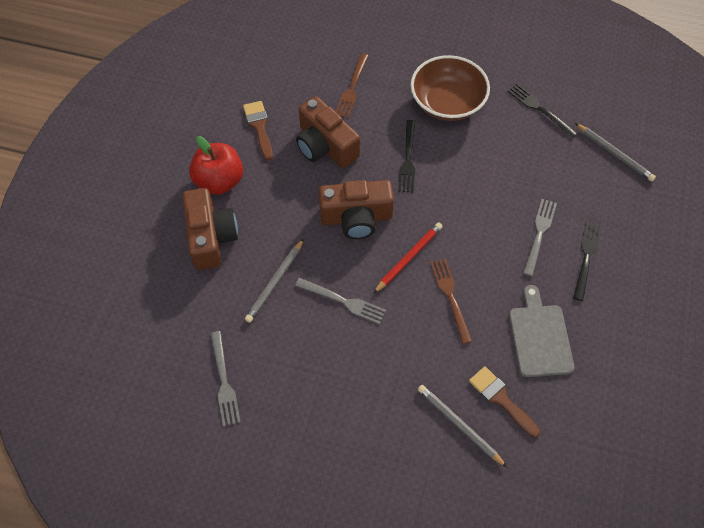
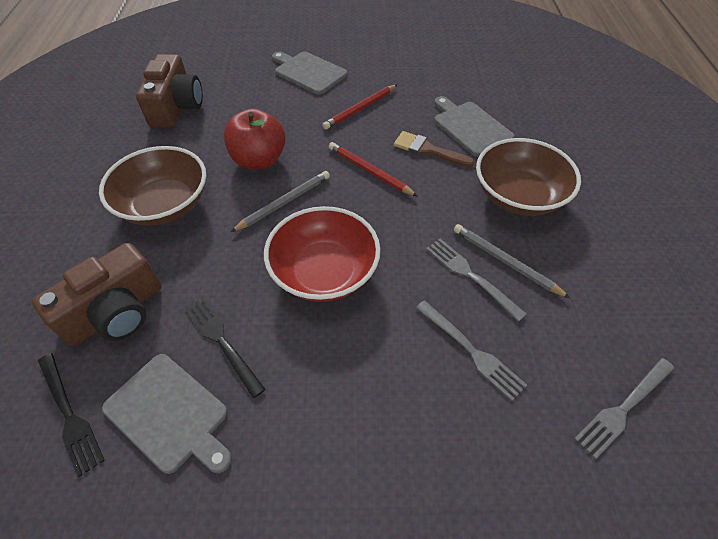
black fork: 3 -> 2
brown bowl: 1 -> 2
brown brush: 2 -> 1
brown camera: 3 -> 2
brown fork: 2 -> 0
grey cutting board: 1 -> 3
grey pencil: 3 -> 2
red bowl: 0 -> 1
red pencil: 1 -> 2

